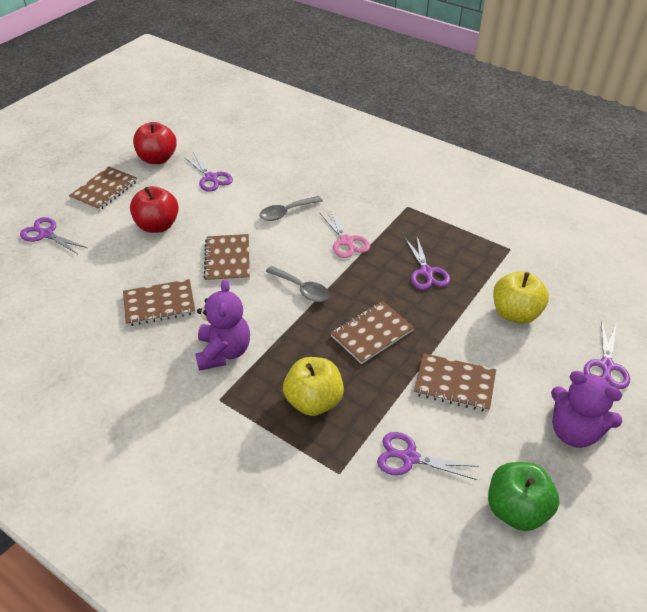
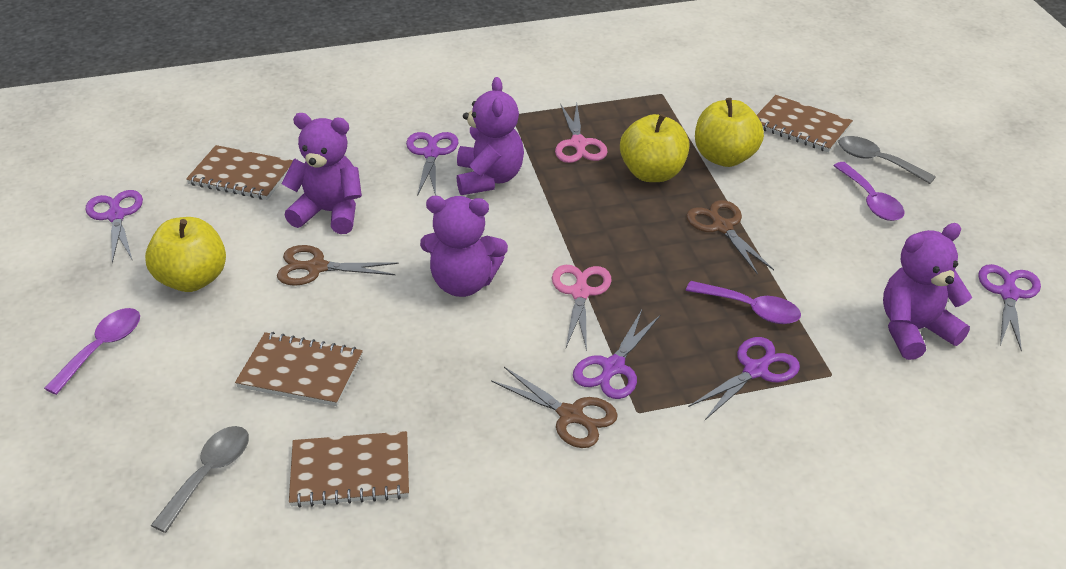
brown notebook: 5 -> 4
brown scissors: 0 -> 3
green apple: 1 -> 0
pink scissors: 1 -> 2
purple spoon: 0 -> 3
purple teddy bear: 2 -> 4
red apple: 2 -> 0
yellow apple: 2 -> 3

